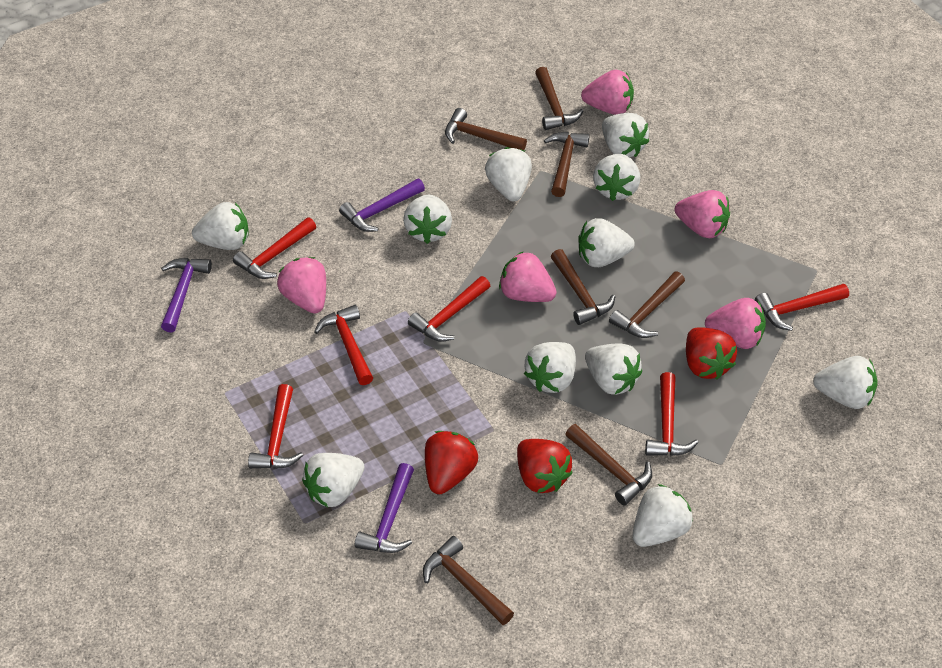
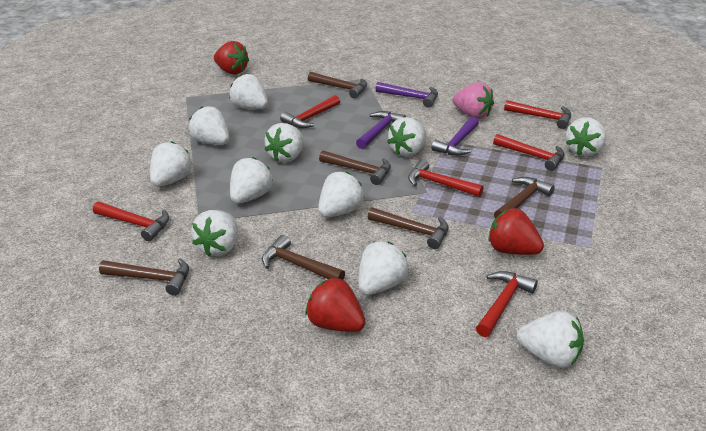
brown hammer: 7 -> 6
pink strawberry: 5 -> 1

